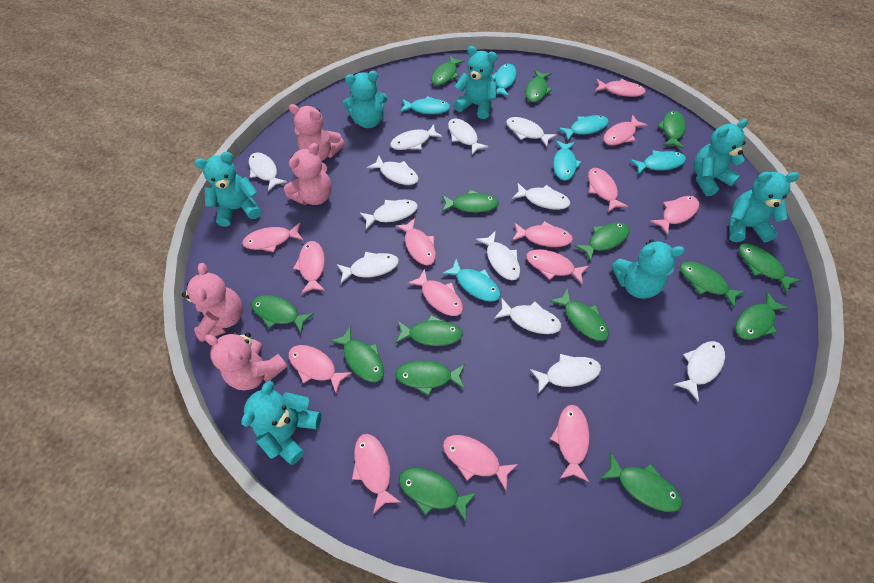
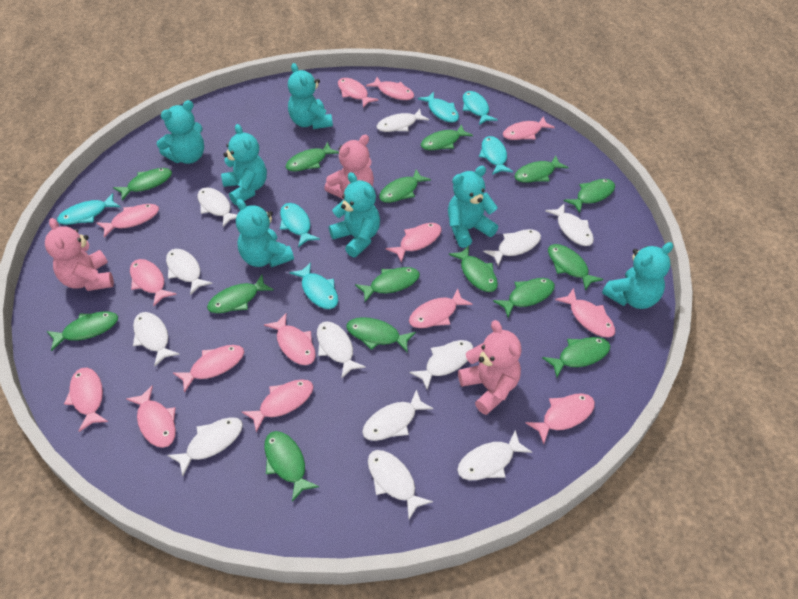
pink teddy bear: 4 -> 3

